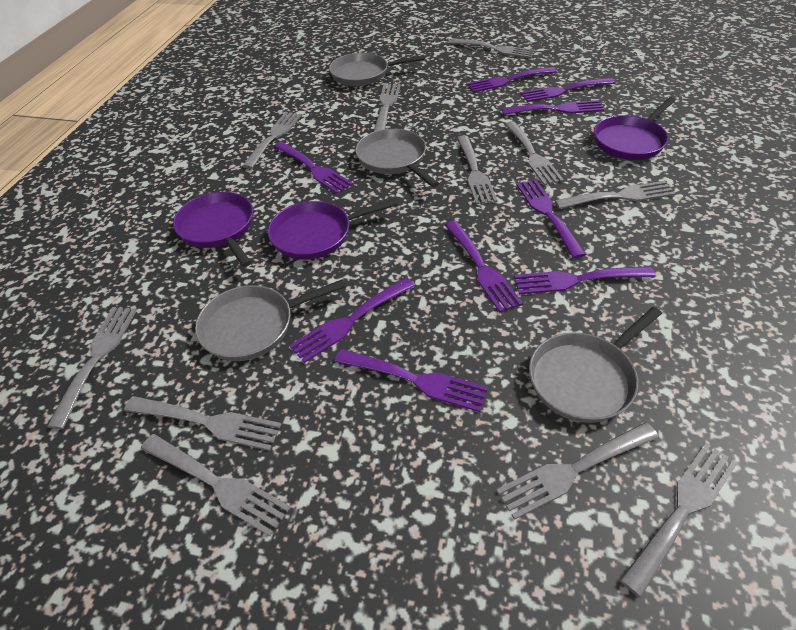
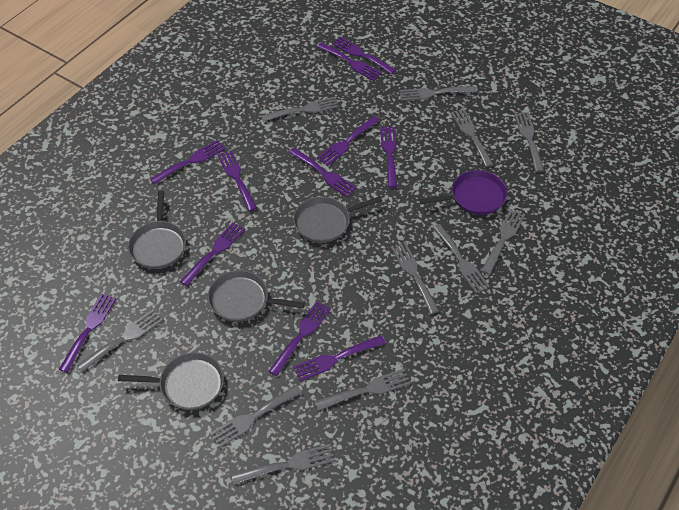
purple fork: 9 -> 11
purple pan: 3 -> 1

